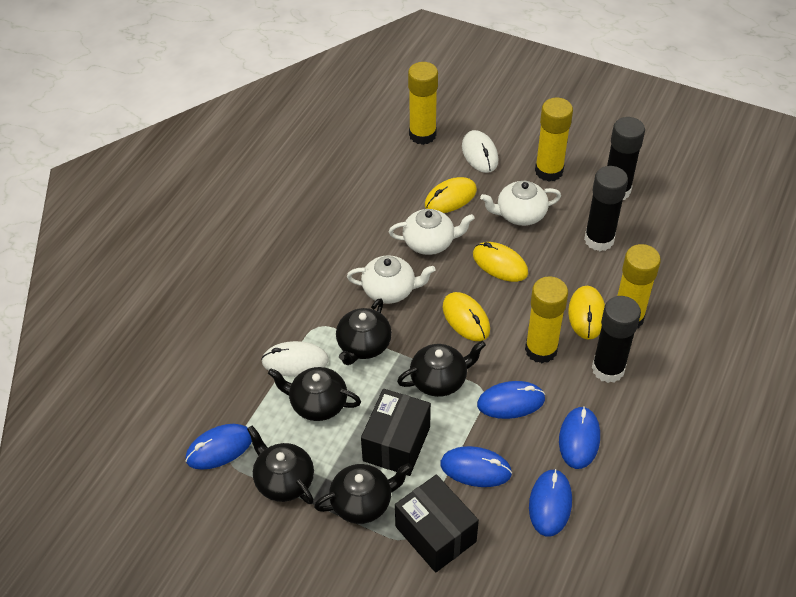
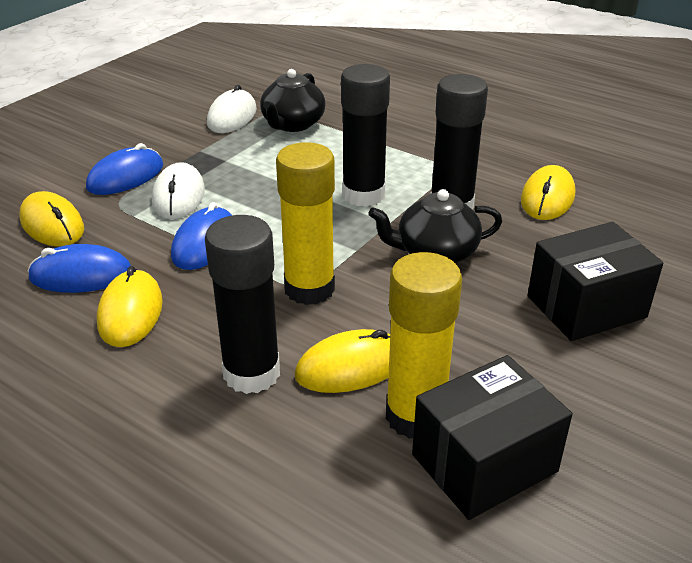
black teapot: 5 -> 2
blue mouse: 5 -> 3
white teapot: 3 -> 0
yellow glue stick: 4 -> 2

